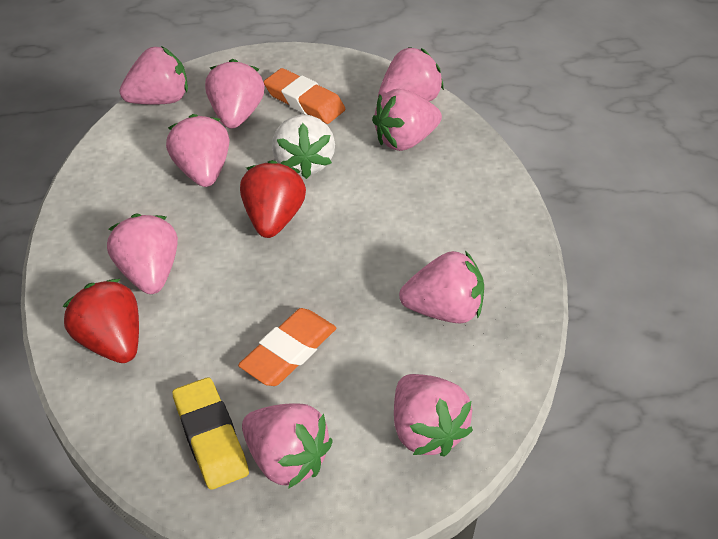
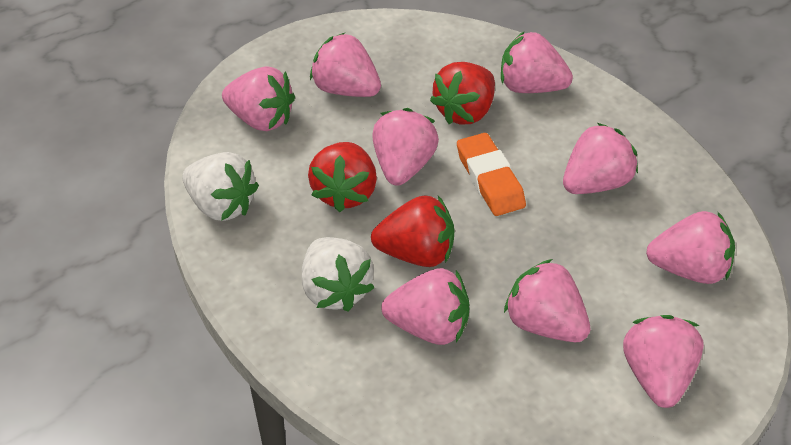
orange eraser: 2 -> 1
red strawberry: 2 -> 3
white strawberry: 1 -> 2
yellow eraser: 1 -> 0

